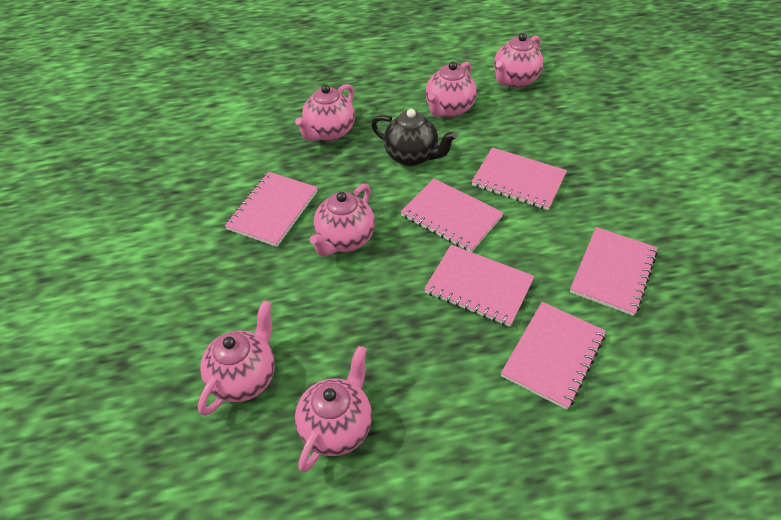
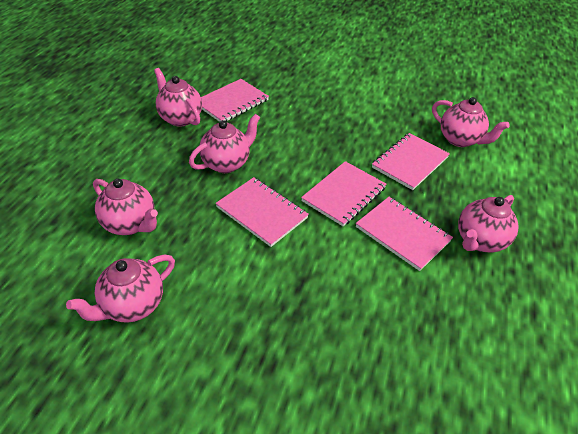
black teapot: 1 -> 0
pink notebook: 6 -> 5

